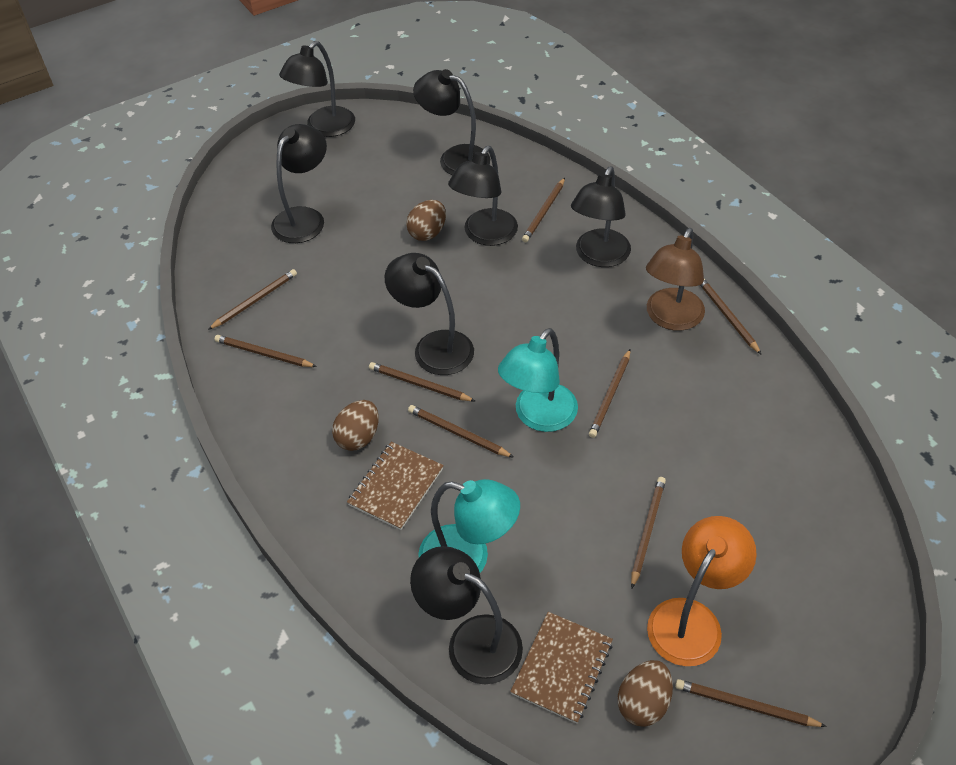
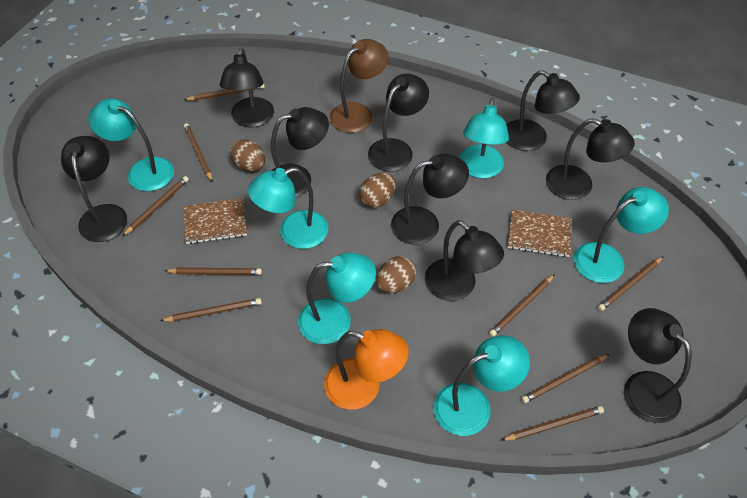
black lamp: 7 -> 9
turquoise lamp: 2 -> 6

